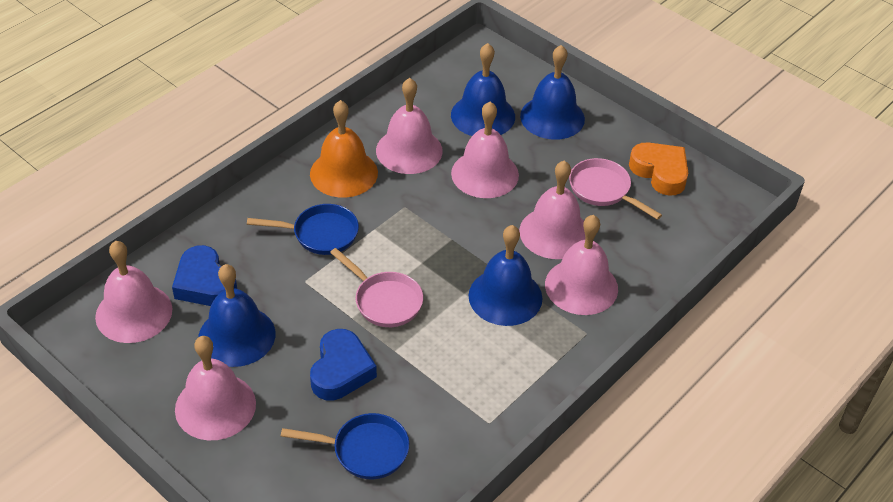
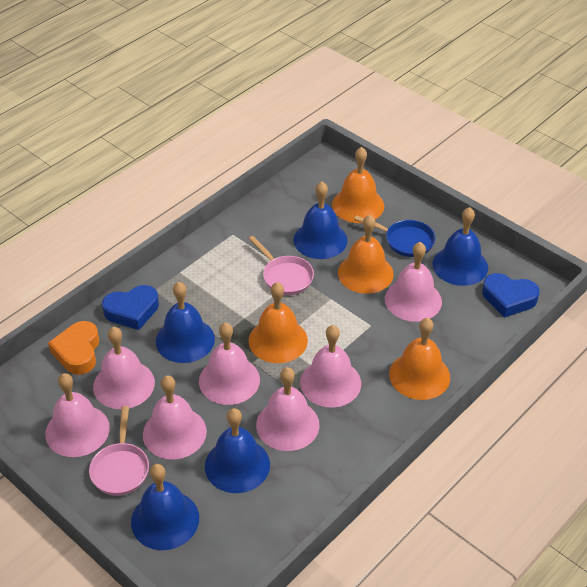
blue bell: 4 -> 5
blue pan: 2 -> 1
orange bell: 1 -> 4
pink bell: 6 -> 7

